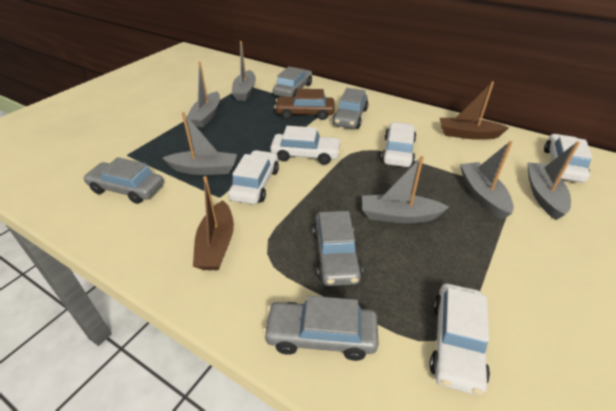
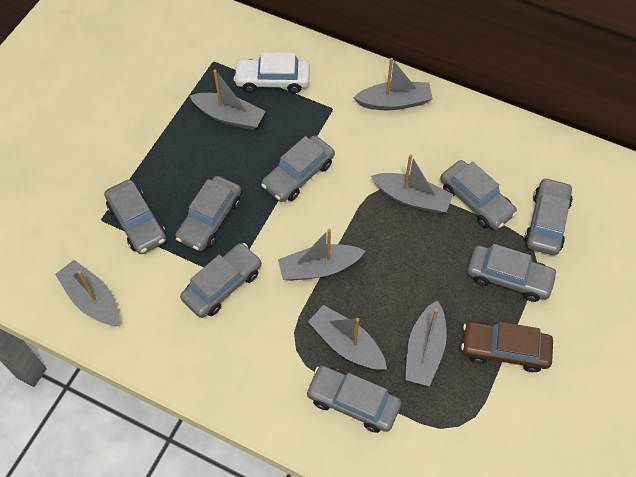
brown boat: 2 -> 0
grey boat: 6 -> 7
grey car: 5 -> 8
white car: 5 -> 1

